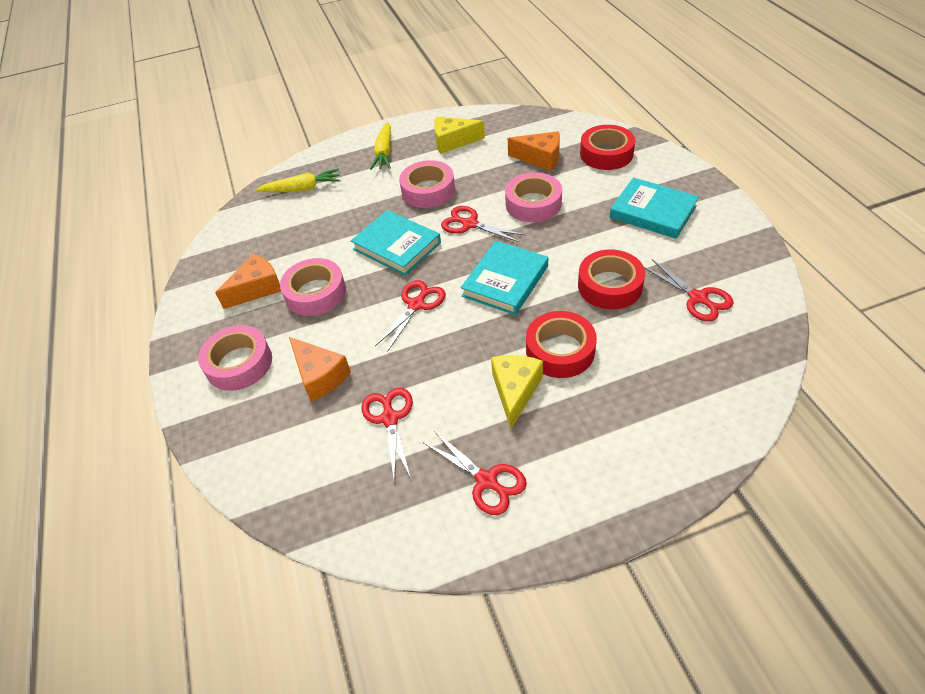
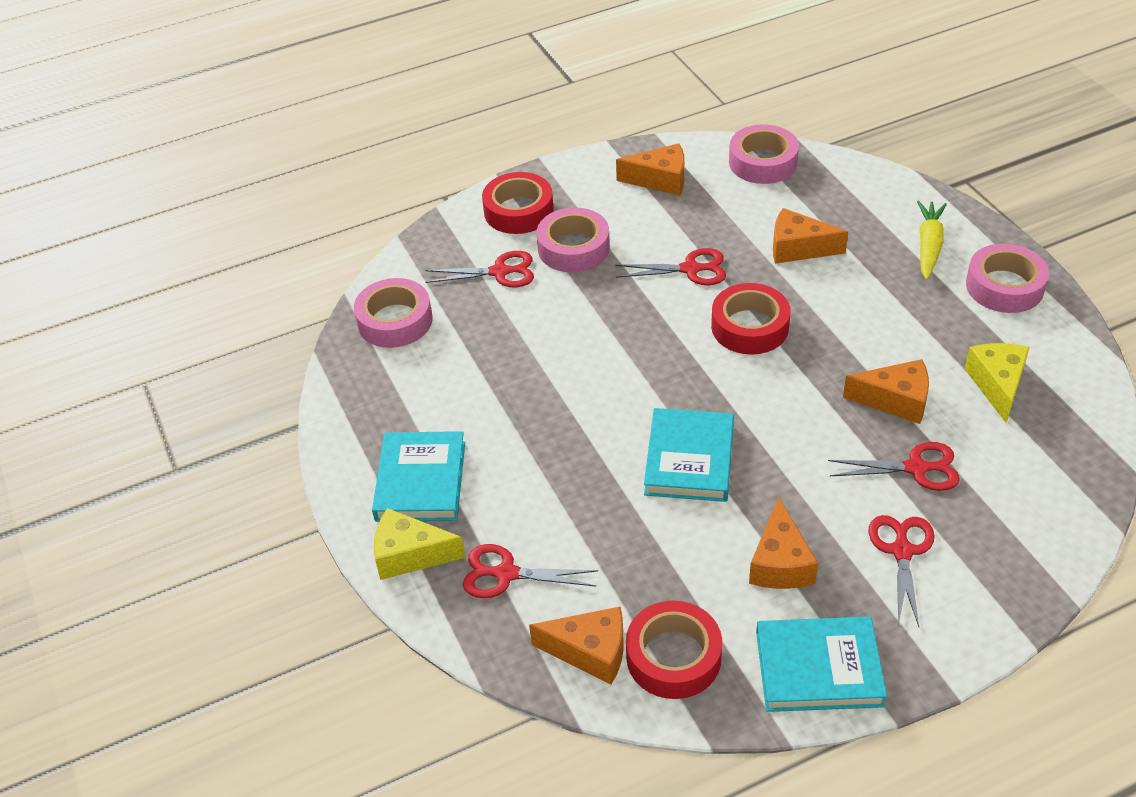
orange cheese: 3 -> 5
yellow carrot: 2 -> 1

